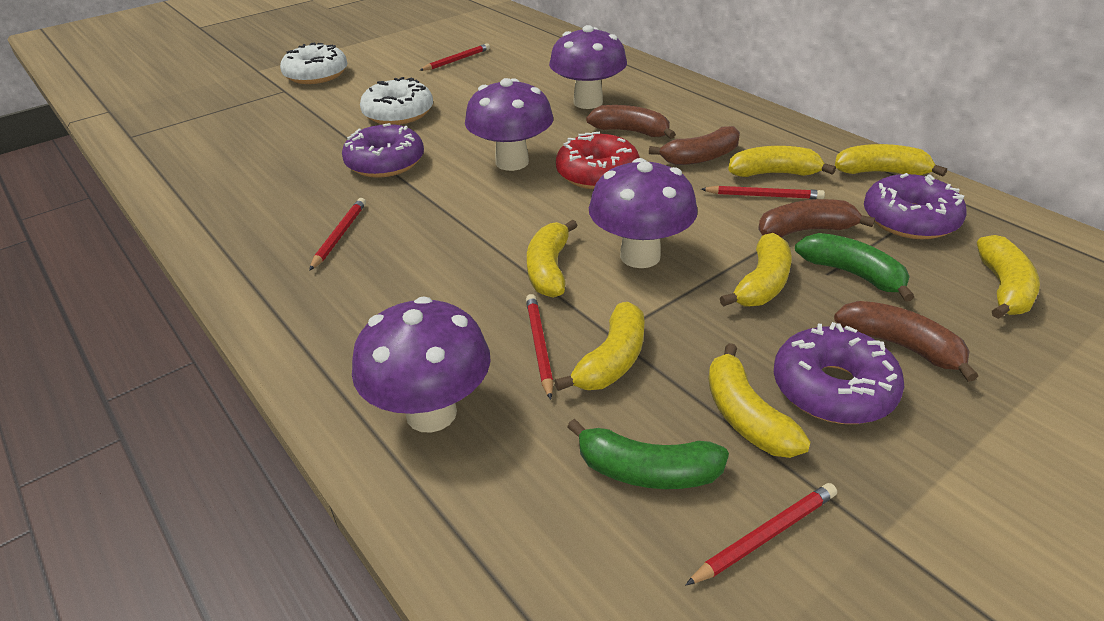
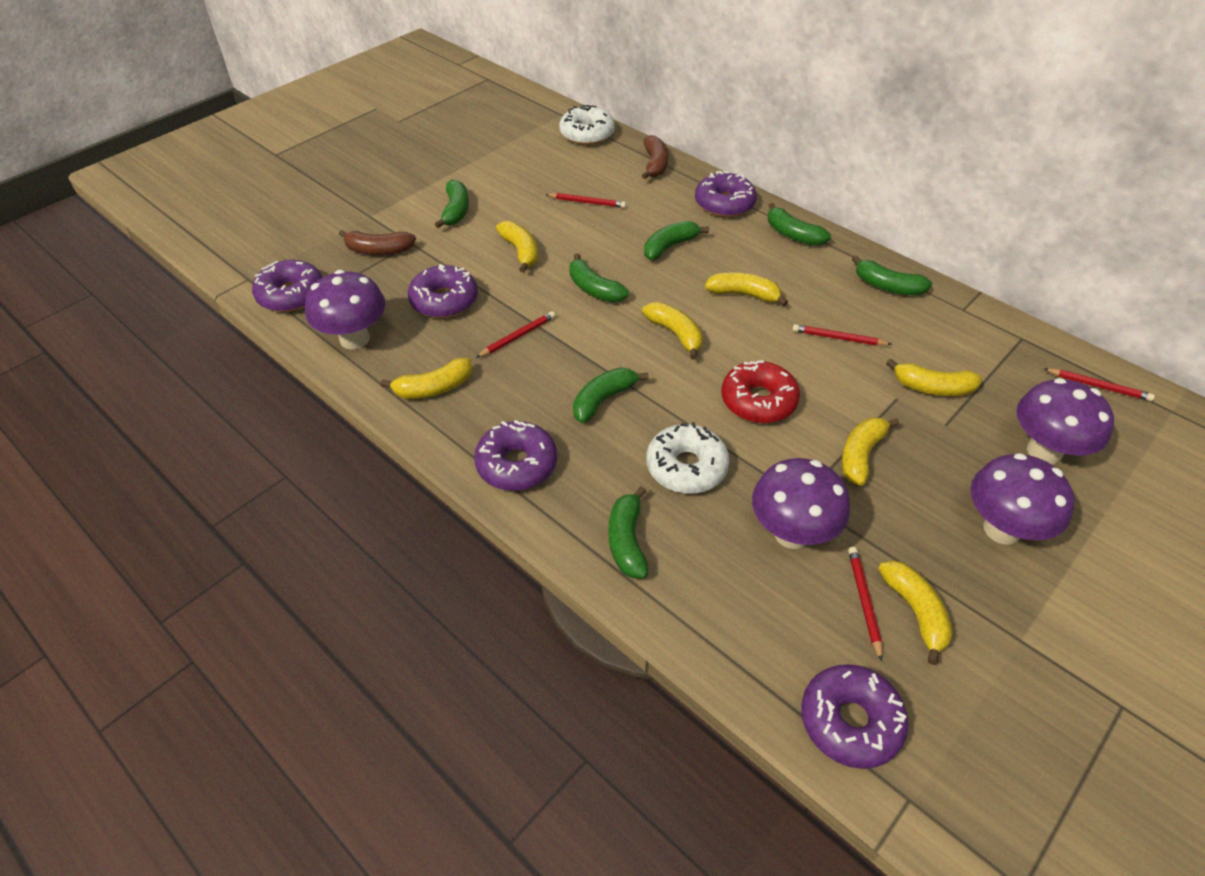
brown banana: 4 -> 2
green banana: 2 -> 7
purple donut: 3 -> 5

